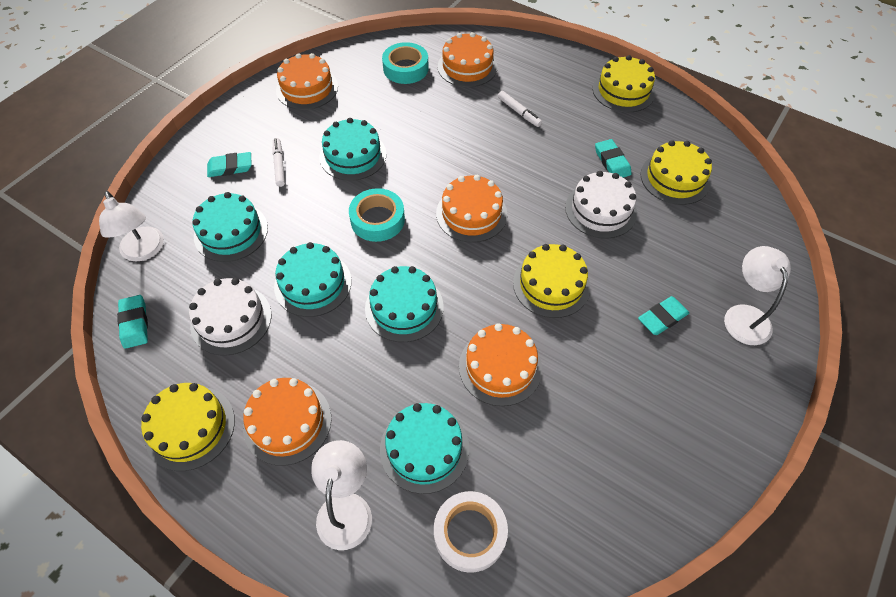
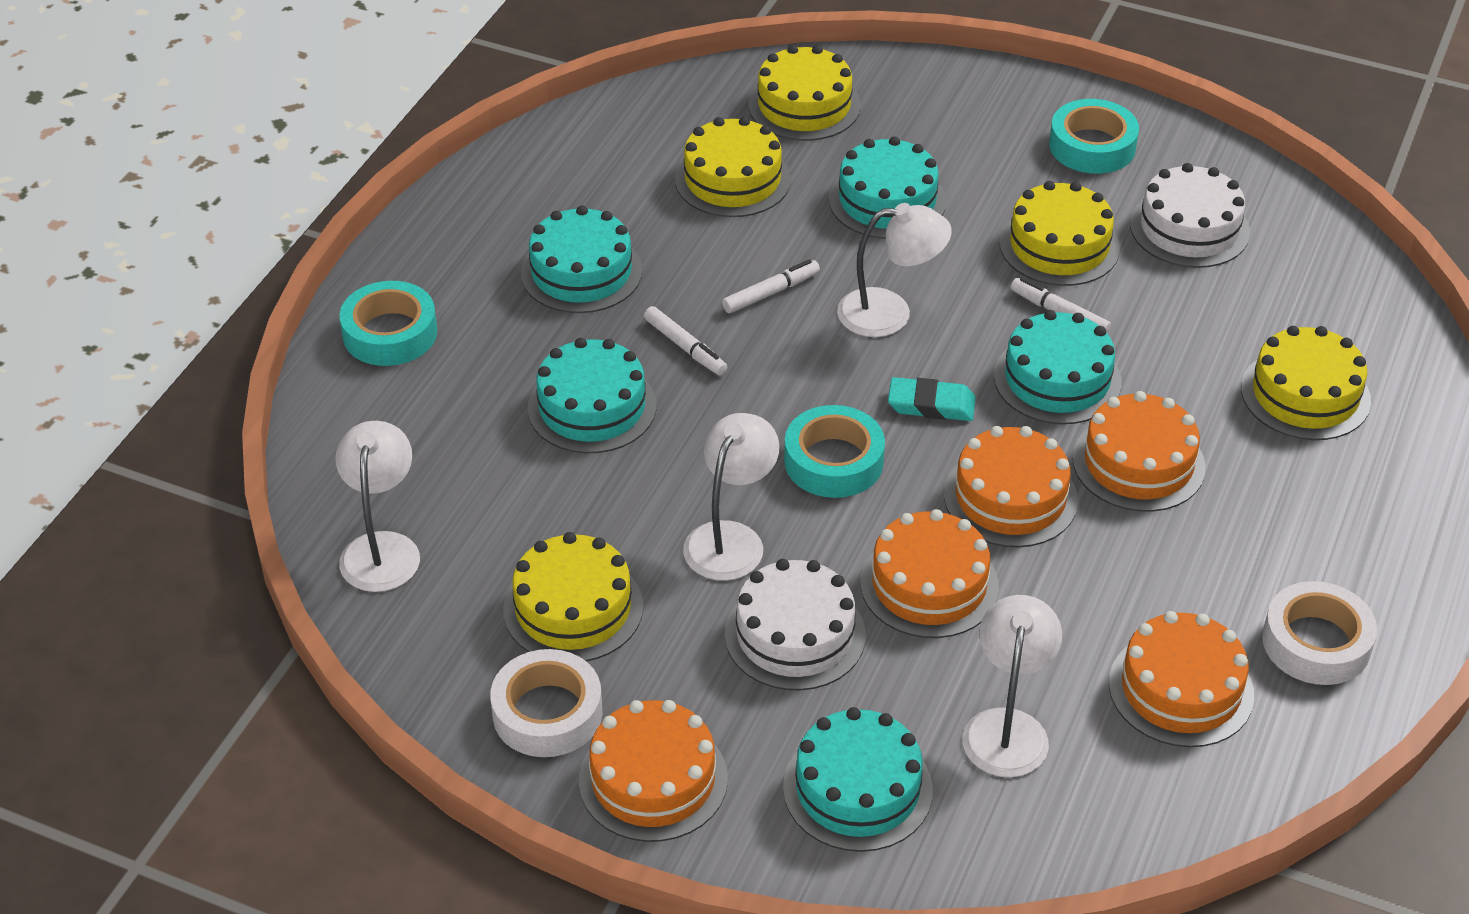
turquoise eraser: 4 -> 1
turquoise tape: 2 -> 3
white lamp: 3 -> 4
white marker: 2 -> 3
white tape: 1 -> 2
yellow cake: 4 -> 5

